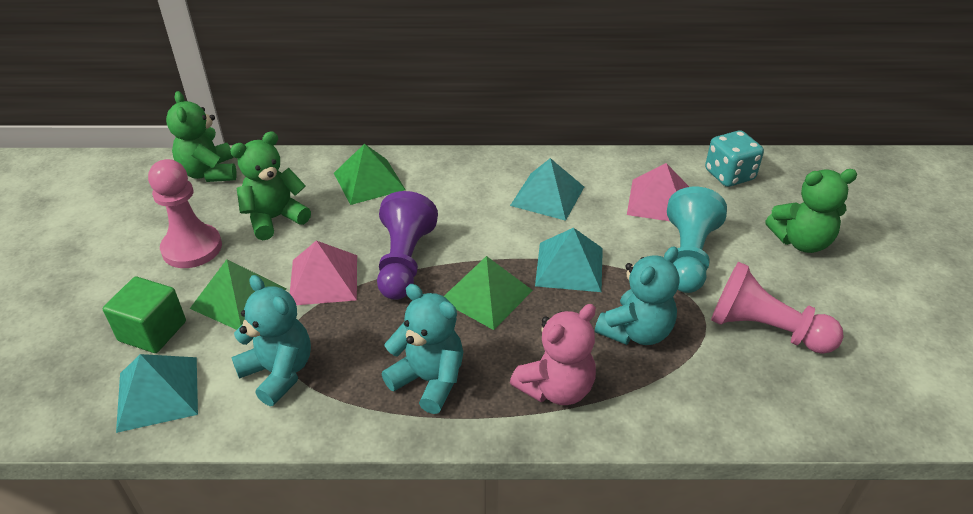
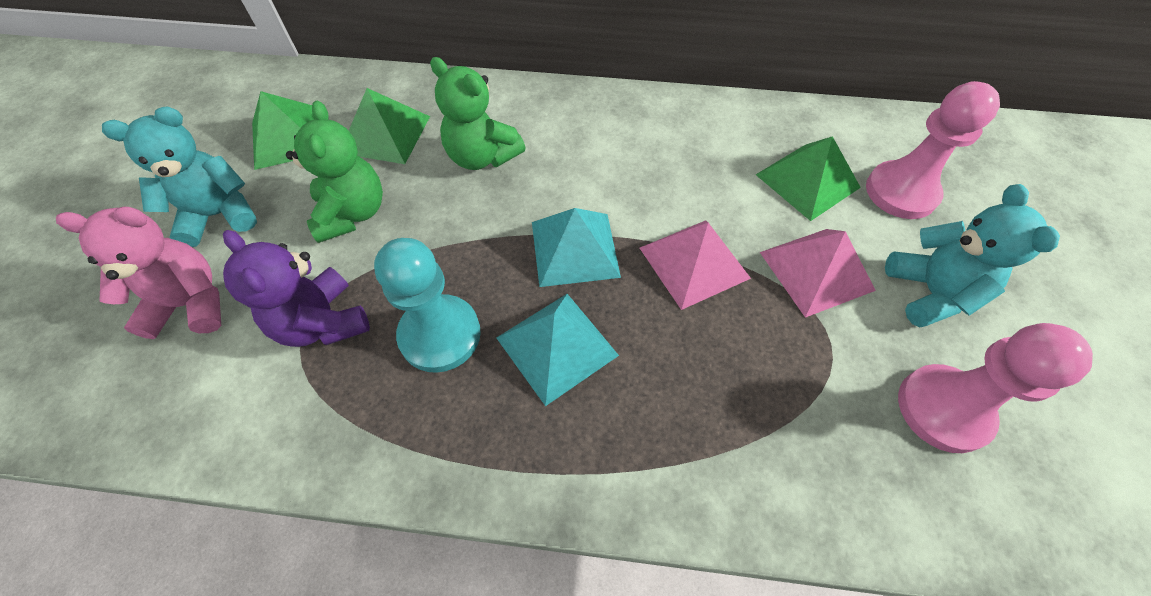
green cube: 1 -> 0
green teddy bear: 3 -> 2
purple pawn: 1 -> 0
purple teddy bear: 0 -> 1
turquoise dice: 1 -> 0
turquoise pyramid: 3 -> 2
turquoise teddy bear: 3 -> 2

